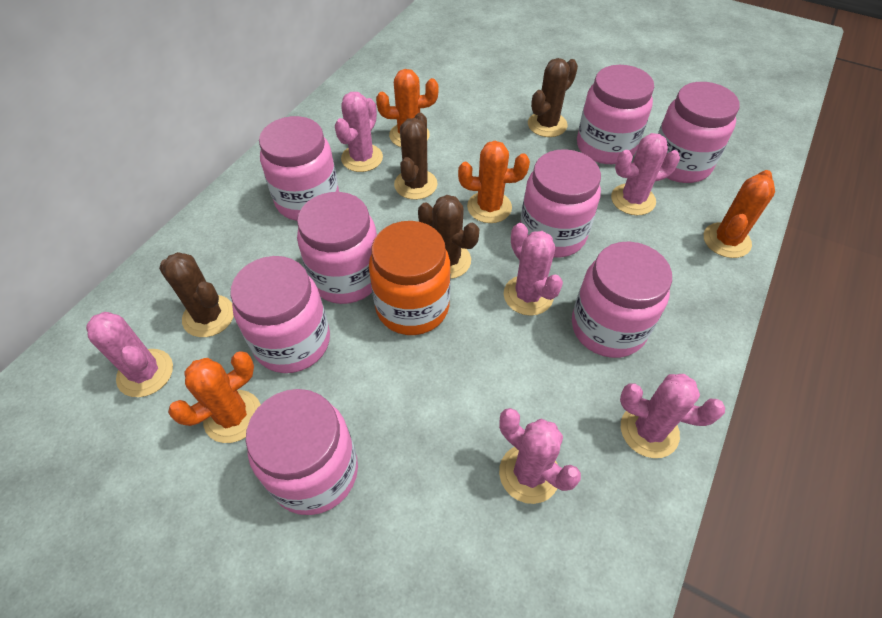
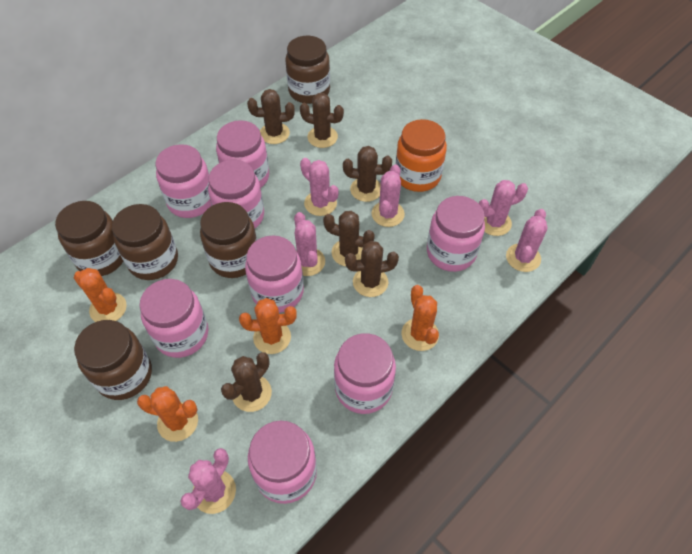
brown cactus: 4 -> 6
brown jar: 0 -> 5

